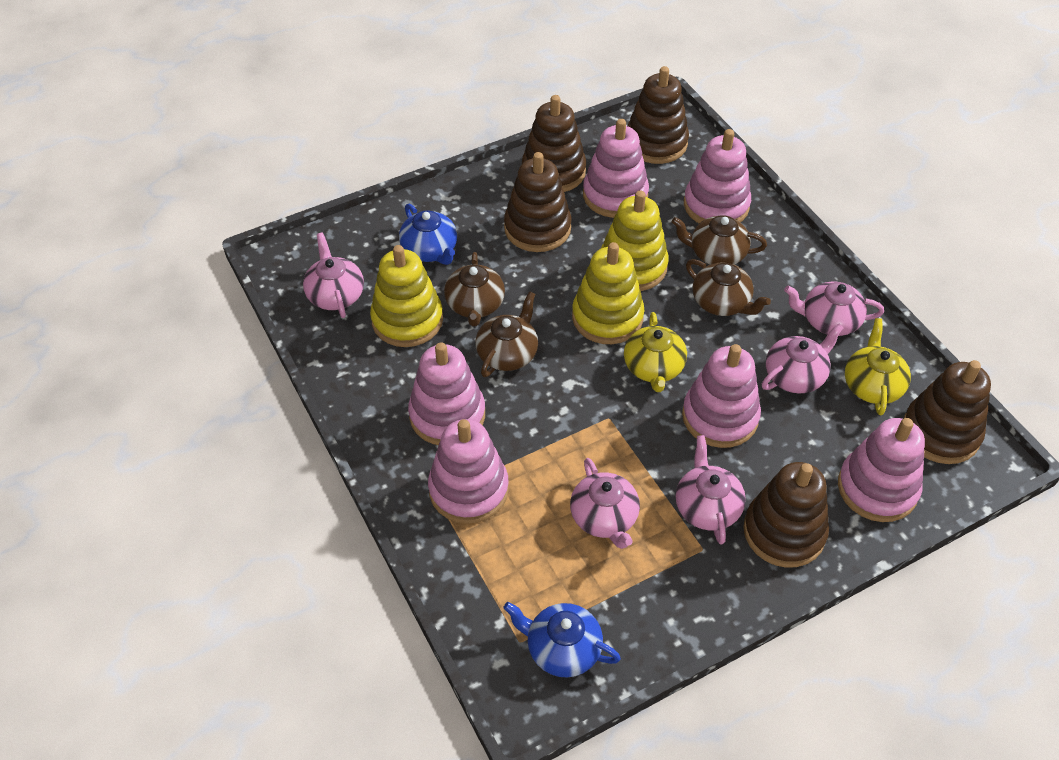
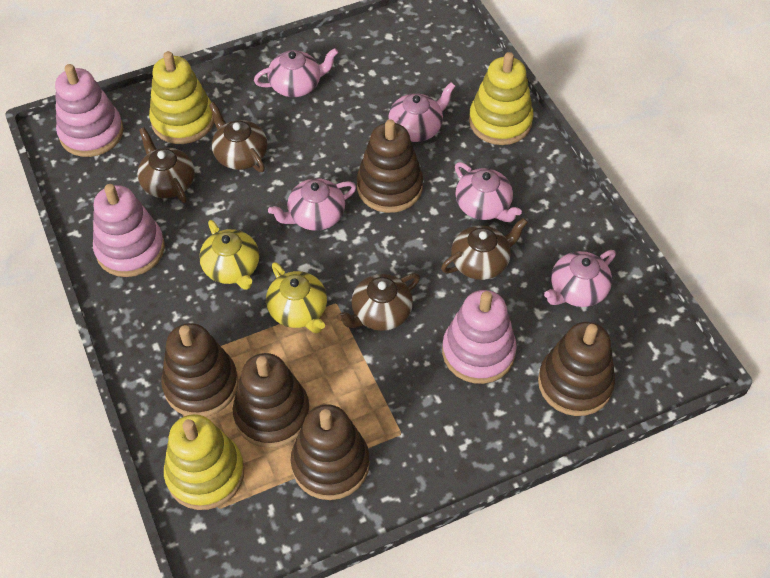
blue teapot: 2 -> 0
pink stacking toy: 6 -> 3

